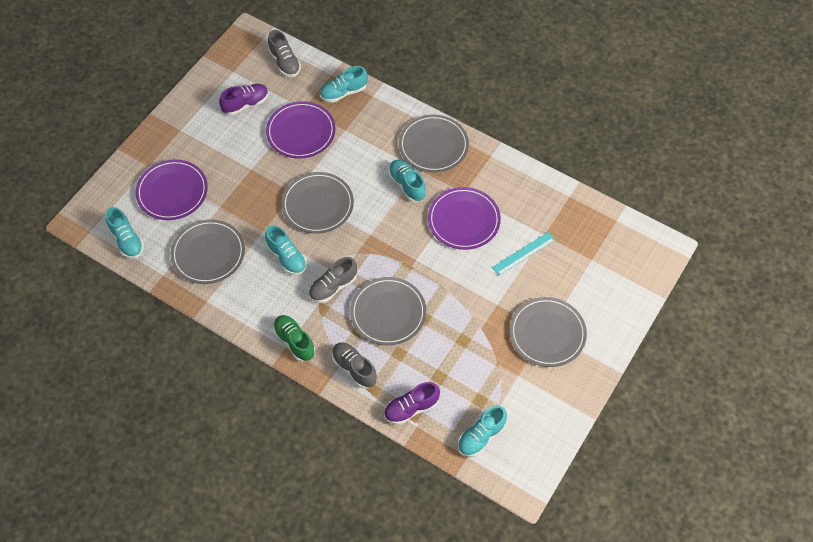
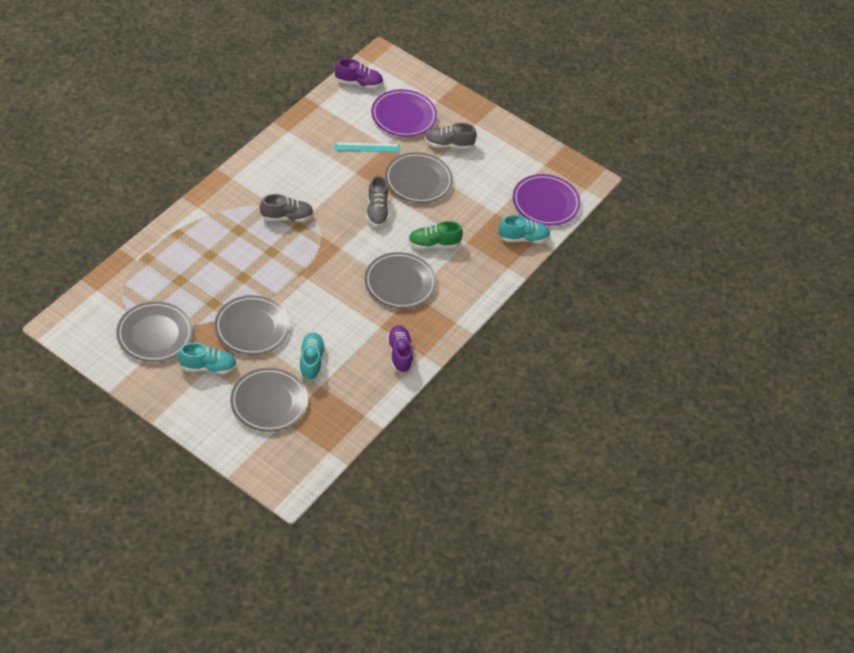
purple plate: 3 -> 2
turquoise shoe: 5 -> 3

